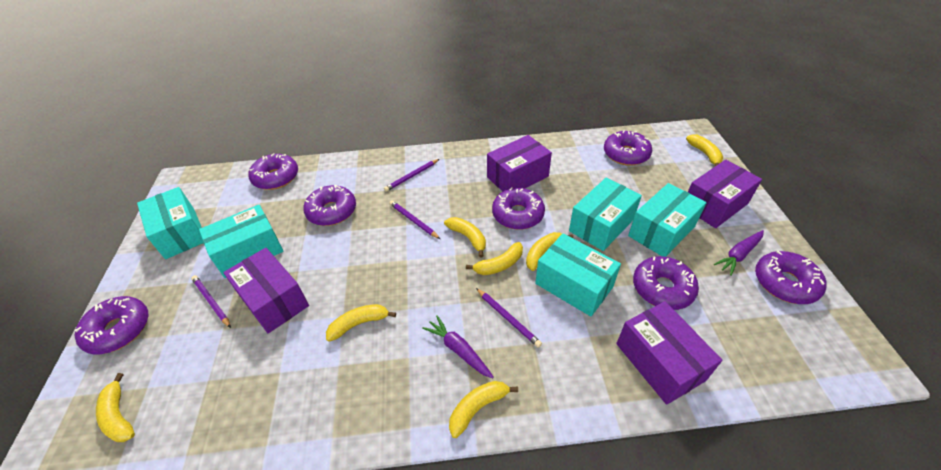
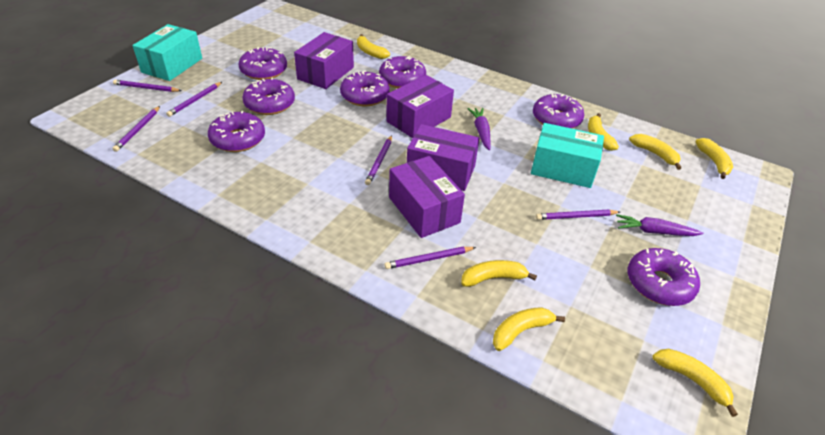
purple pencil: 4 -> 6
turquoise box: 5 -> 2

